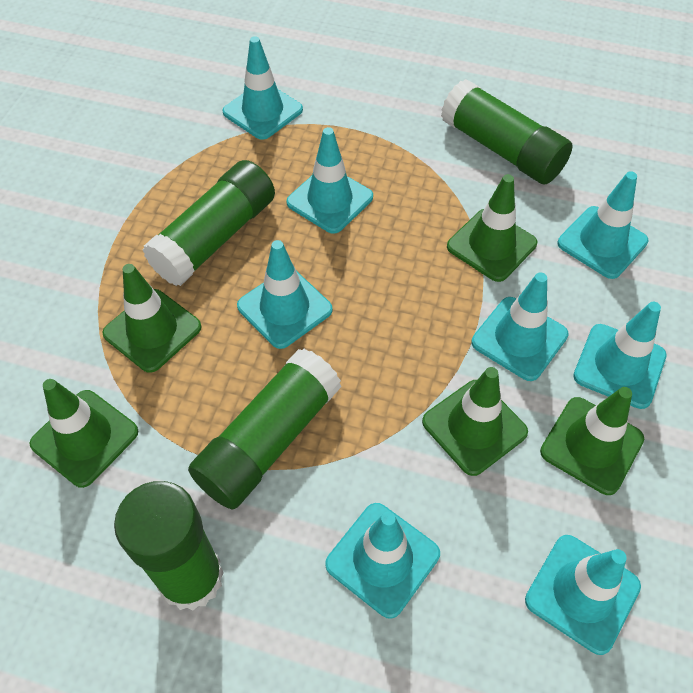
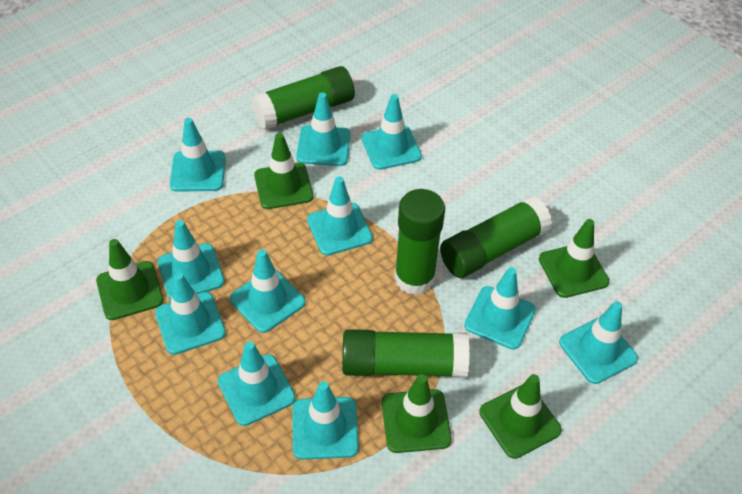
turquoise traffic cone: 8 -> 11

